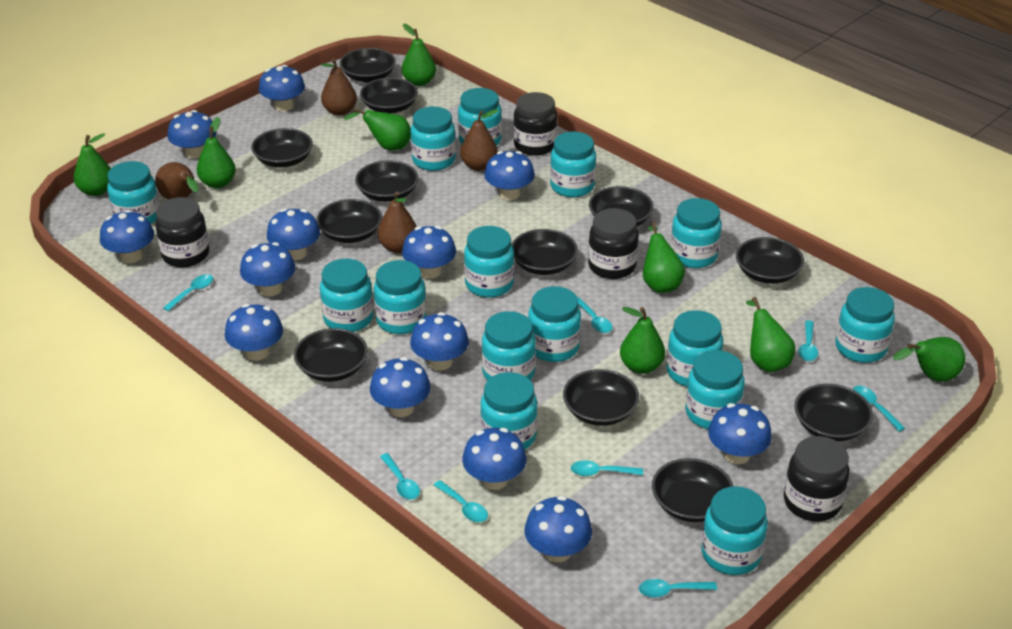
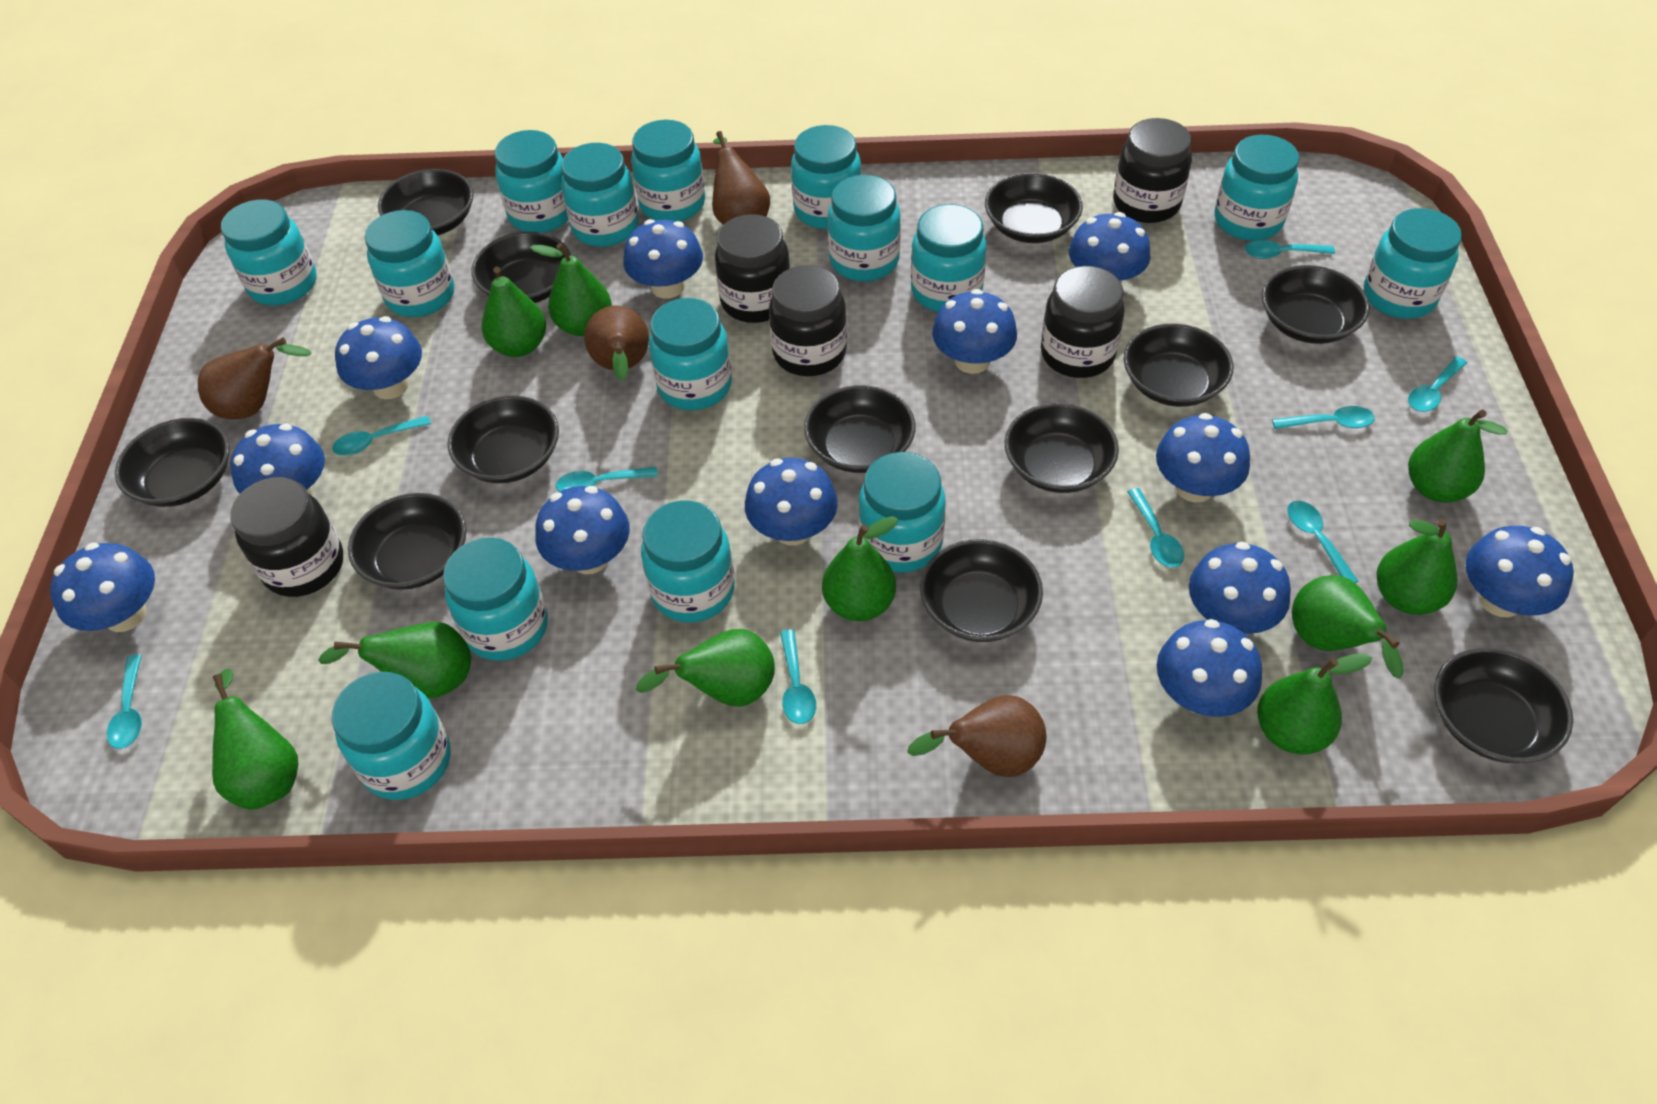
black jar: 4 -> 5
blue mushroom: 13 -> 12
green pear: 8 -> 10
turquoise spoon: 8 -> 9

